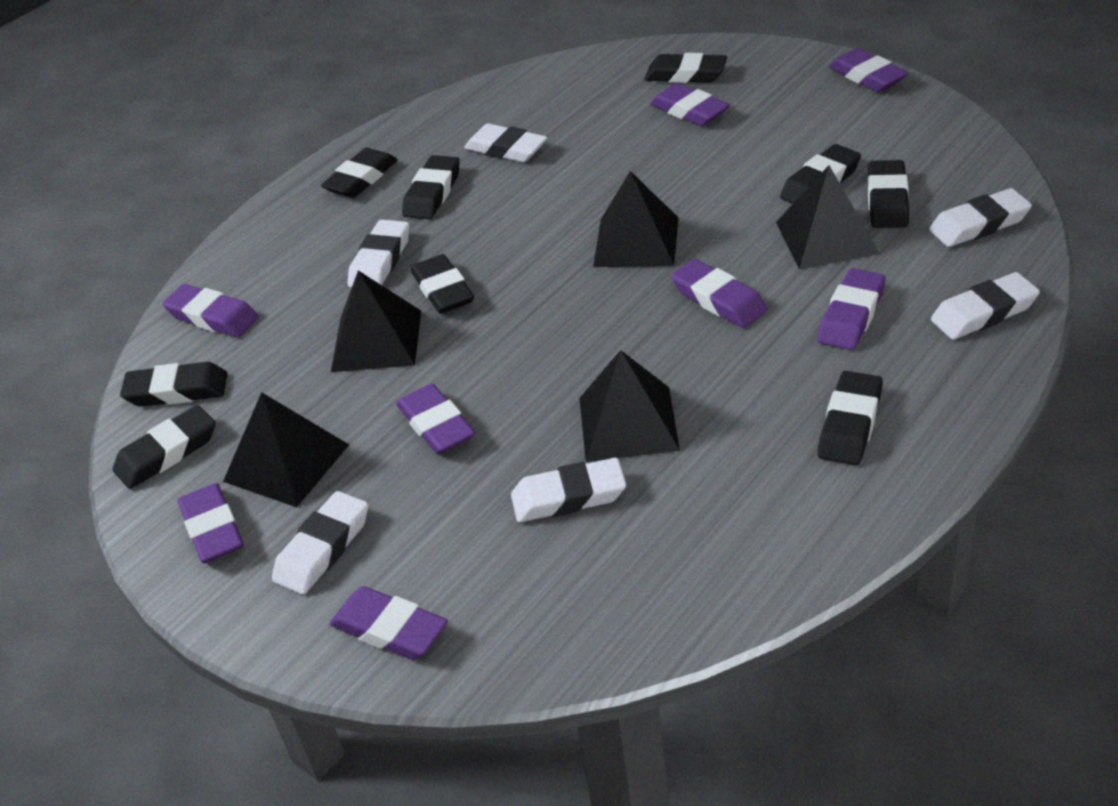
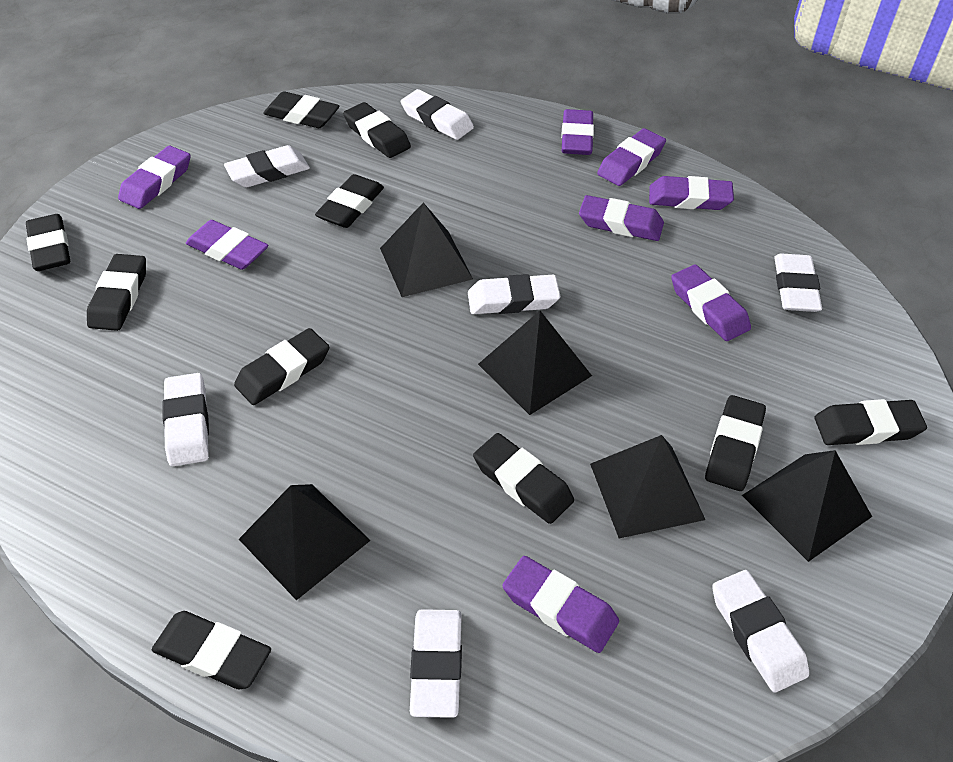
black eraser: 9 -> 10
white eraser: 6 -> 7

